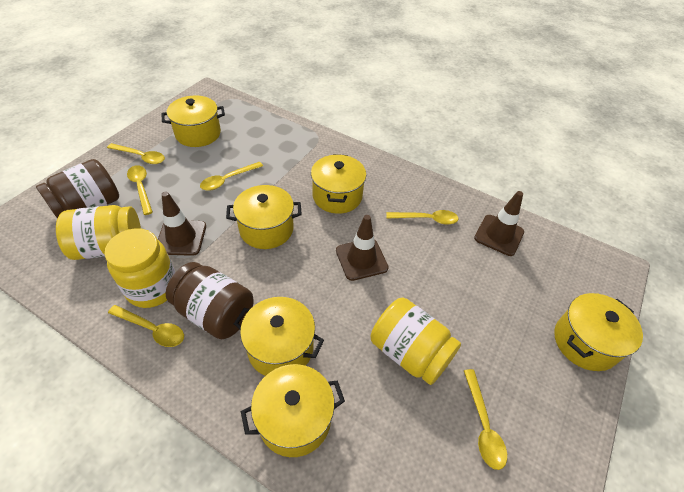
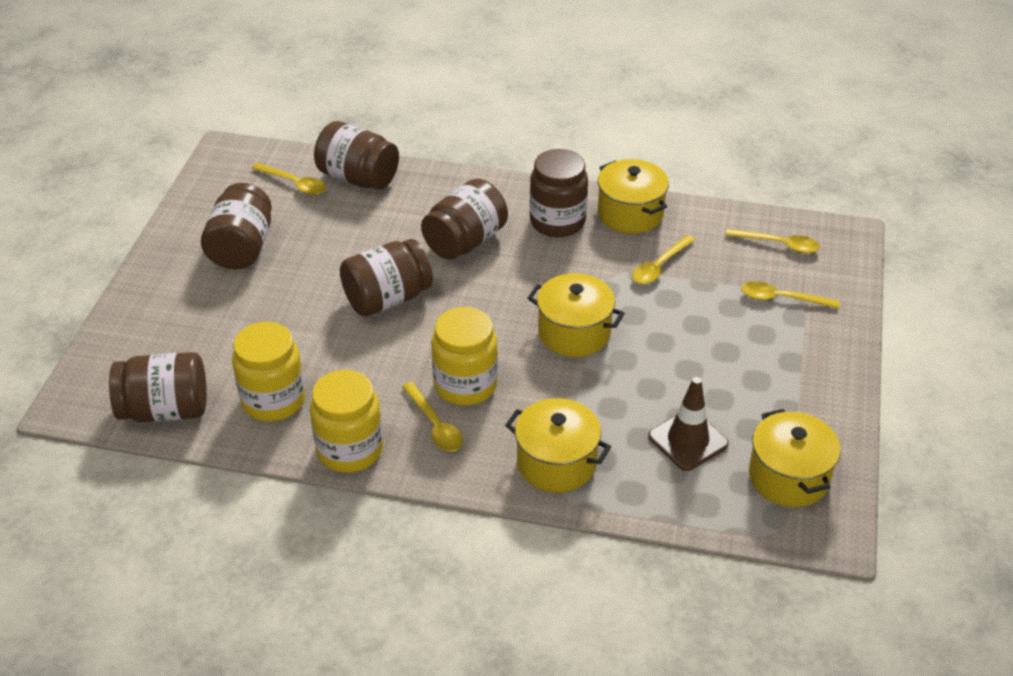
brown jar: 2 -> 6
brown traffic cone: 3 -> 1
yellow pot: 6 -> 4
yellow spoon: 6 -> 5

